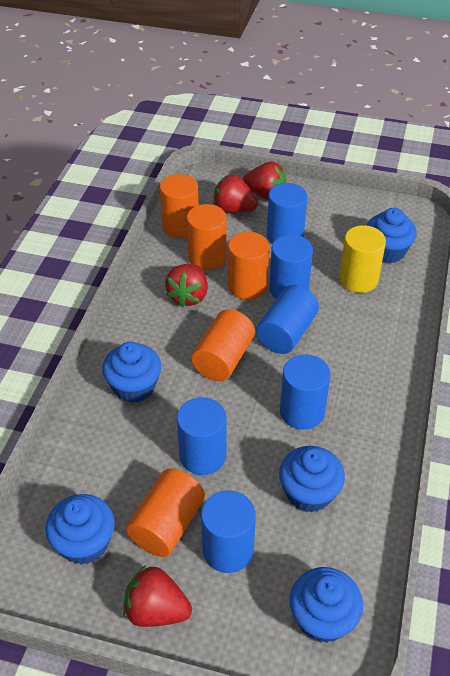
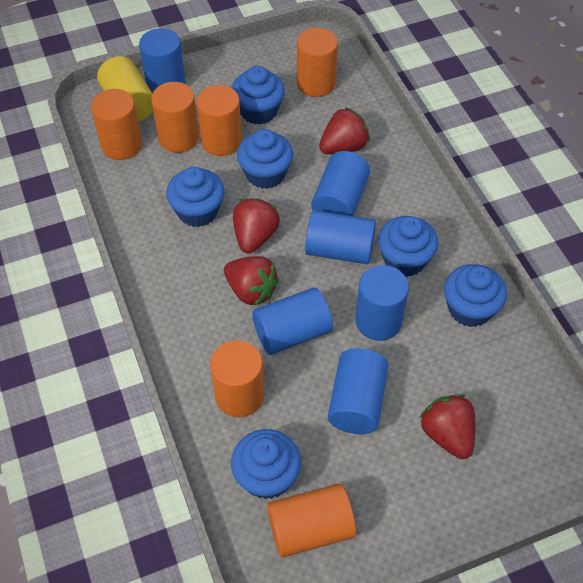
blue cupcake: 5 -> 6
orange cylinder: 5 -> 6

